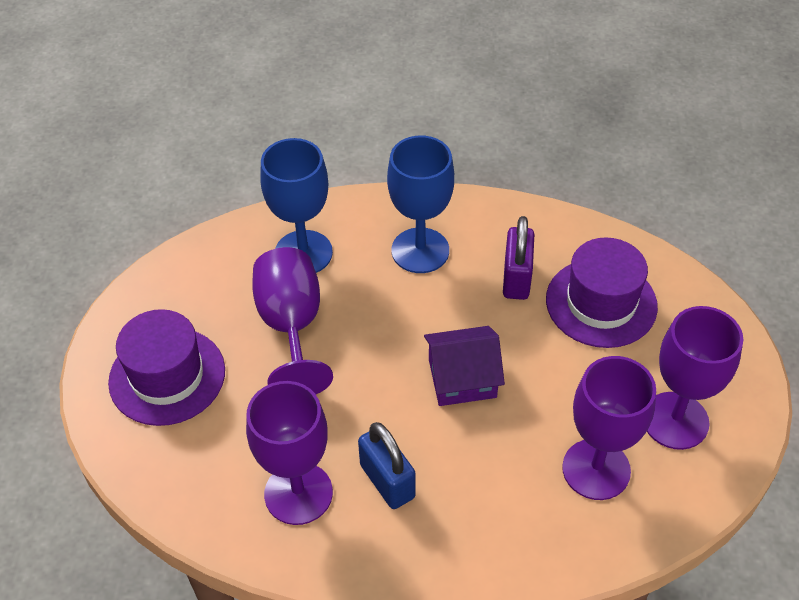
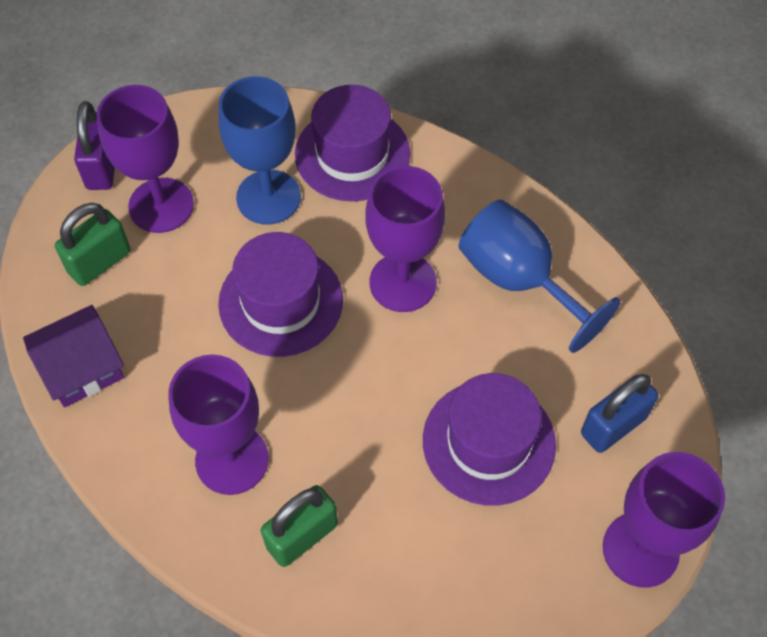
green padlock: 0 -> 2
purple hat: 2 -> 3

